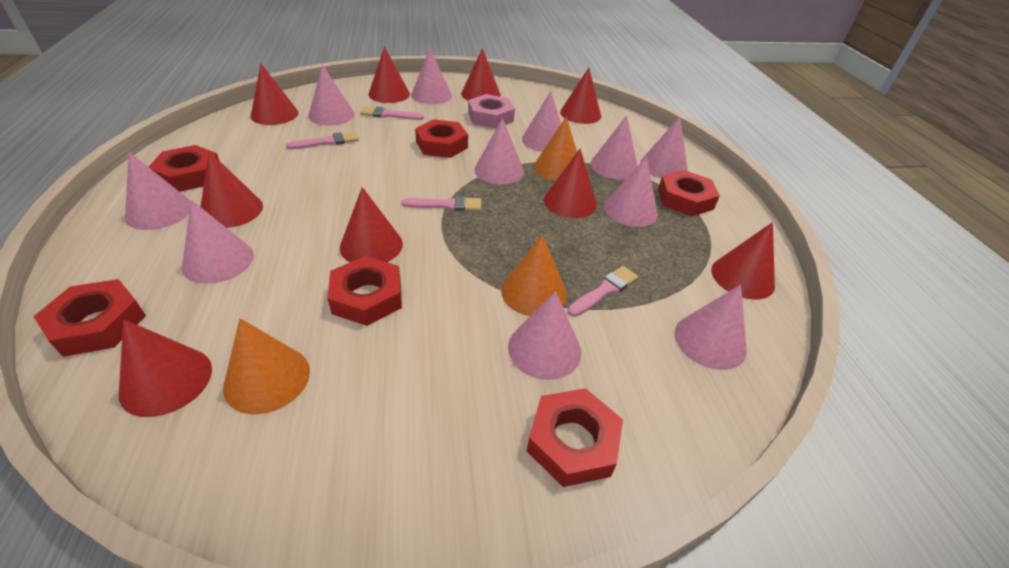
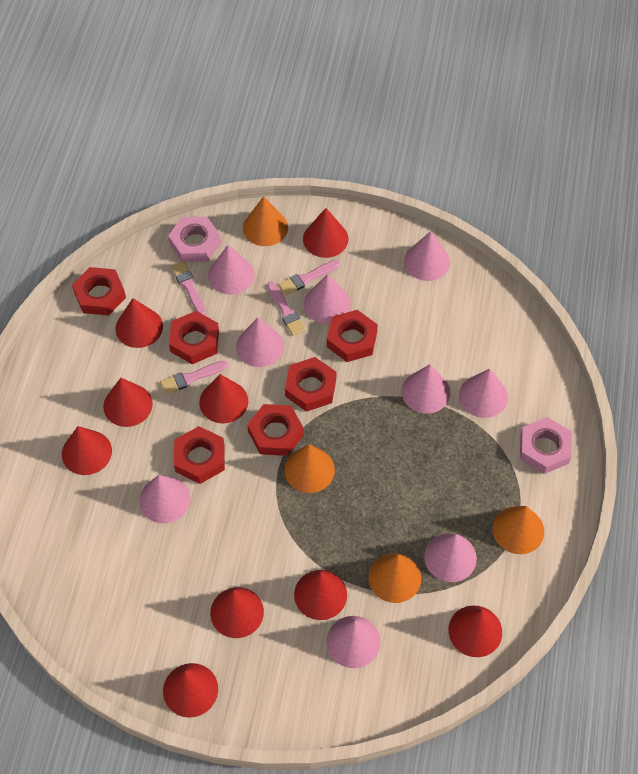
orange cone: 3 -> 4
pink cone: 11 -> 9
pink nut: 1 -> 2

